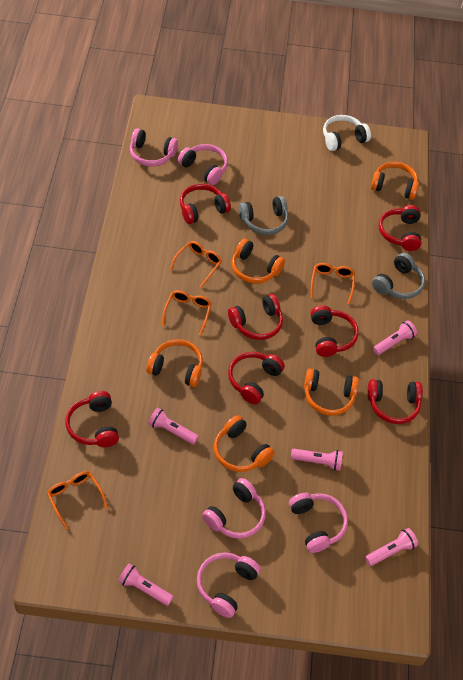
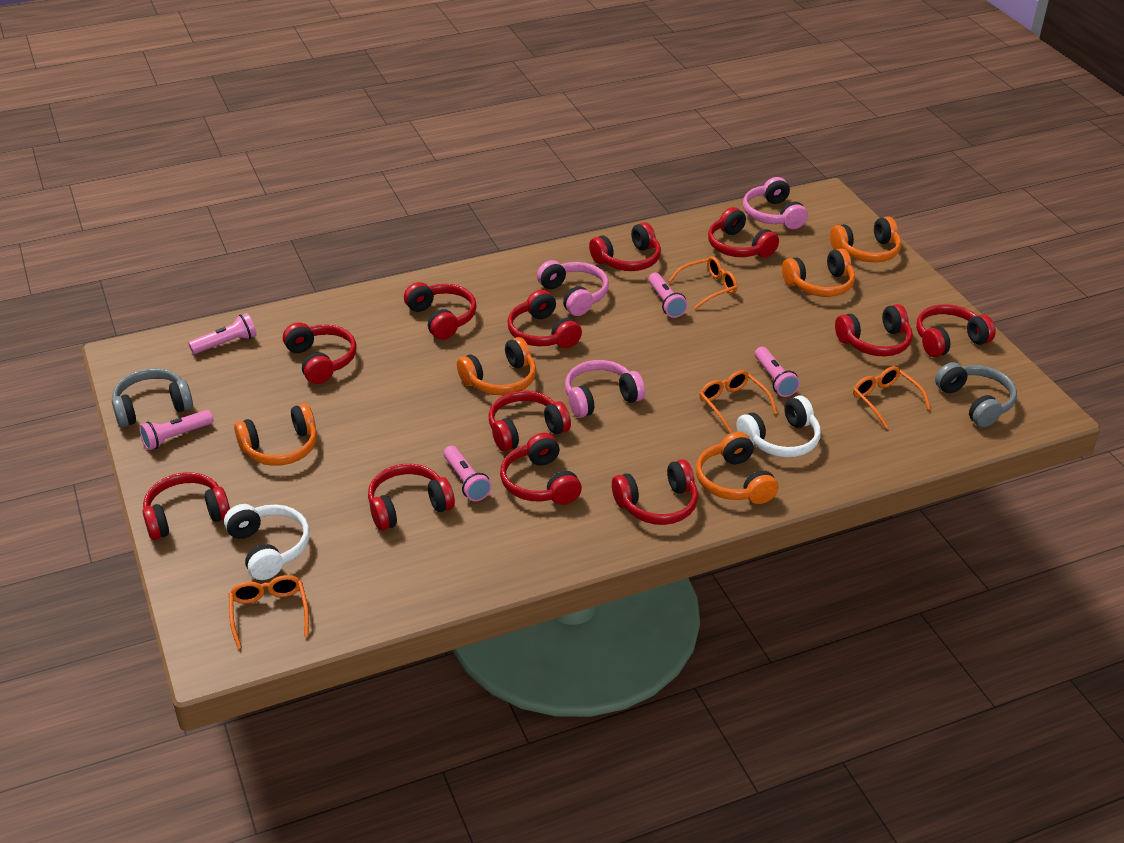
pink headphones: 5 -> 3
red headphones: 7 -> 12
white headphones: 1 -> 2

